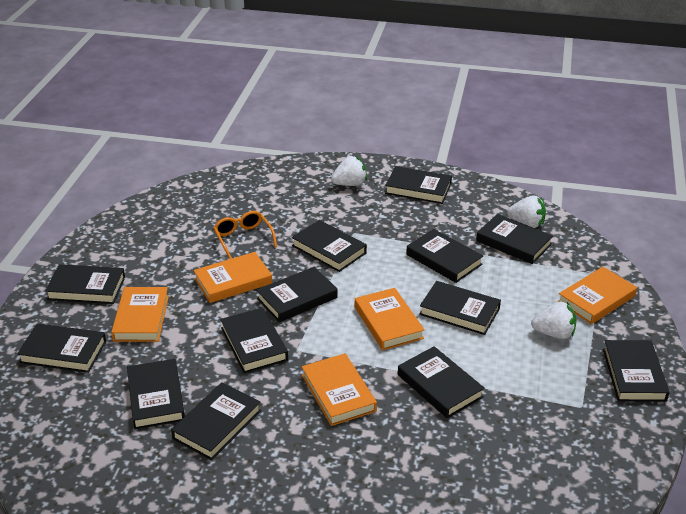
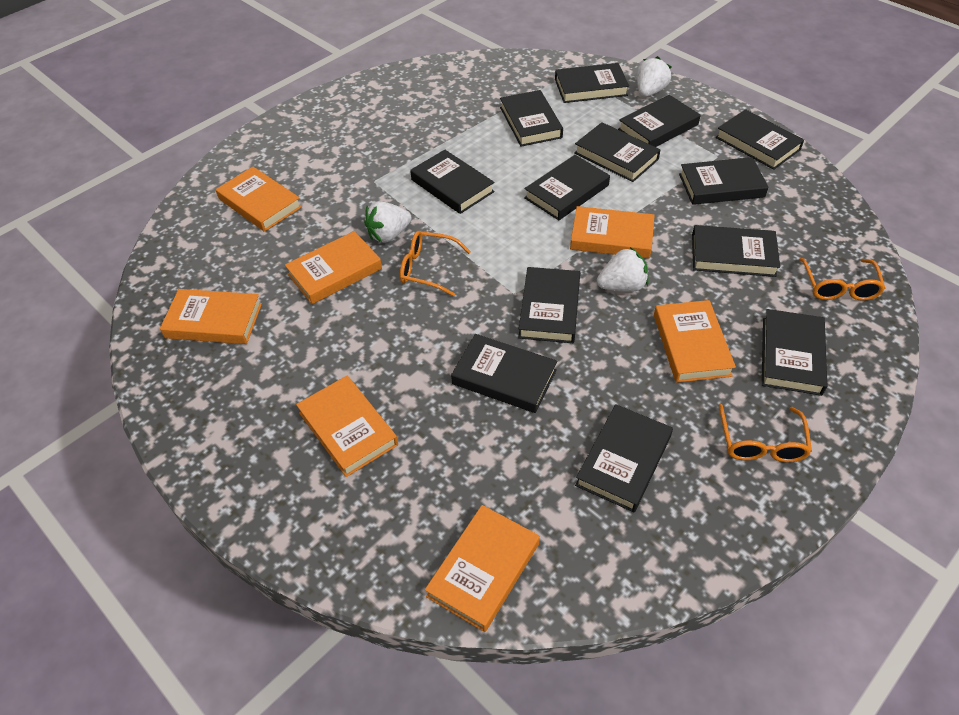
orange book: 5 -> 7
orange glasses: 1 -> 3

